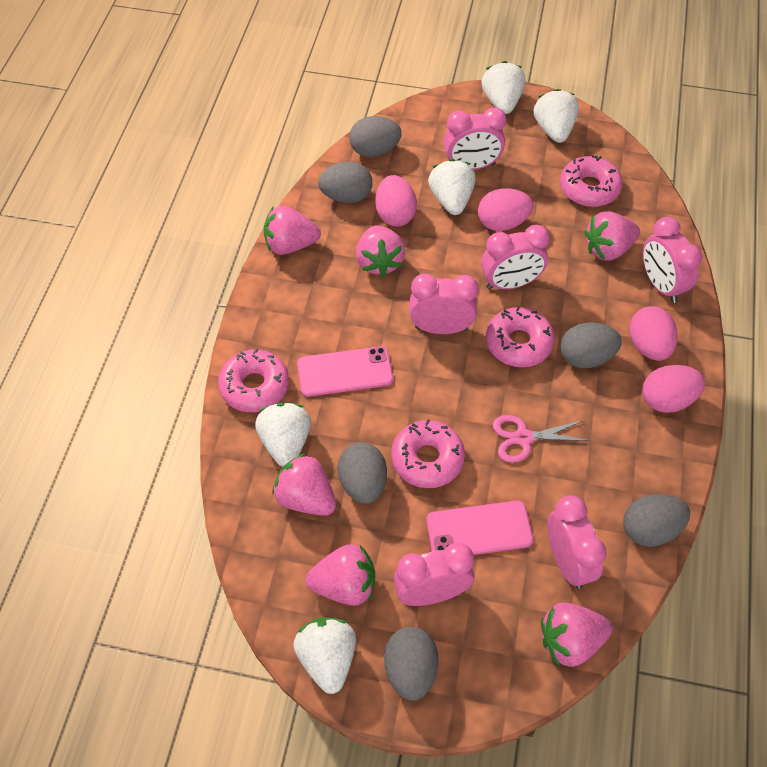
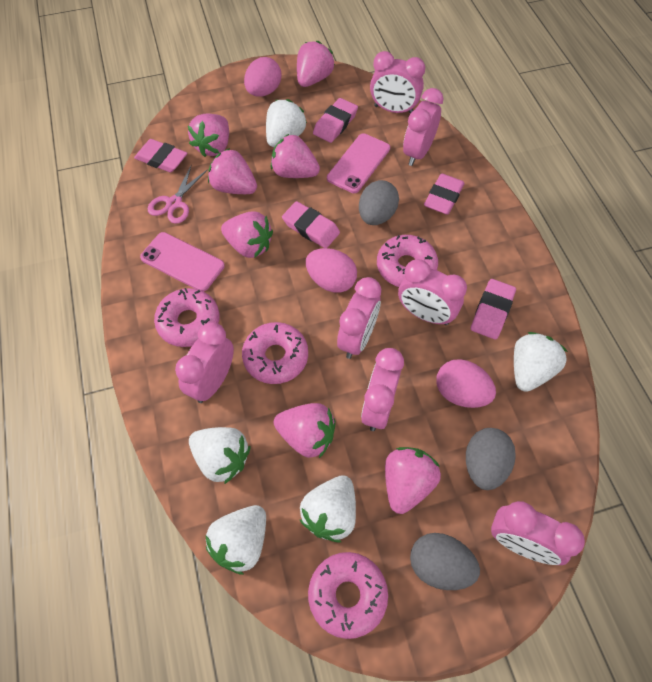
grey egg: 6 -> 3
pink clock: 6 -> 7
pink egg: 4 -> 3
pink eraser: 0 -> 5
pink strawberry: 6 -> 7

